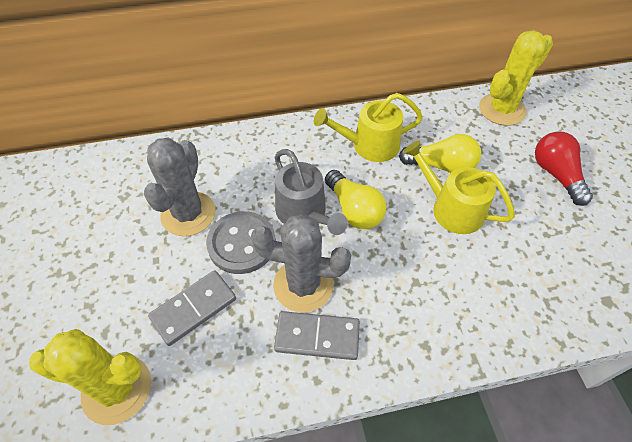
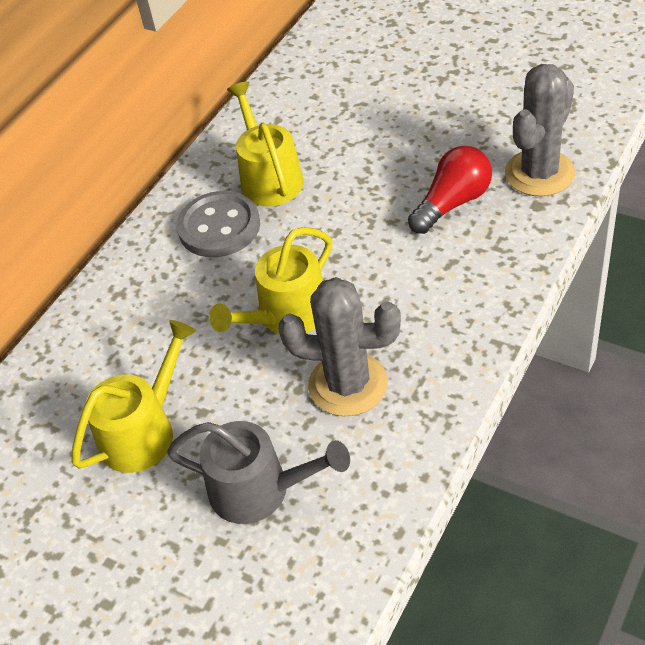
grey domino: 2 -> 0
yellow cactus: 2 -> 0
yellow light bulb: 2 -> 0
yellow watering can: 2 -> 3

